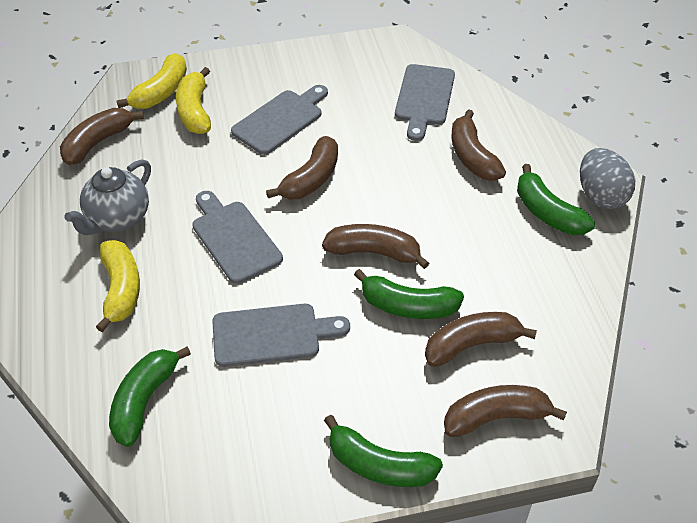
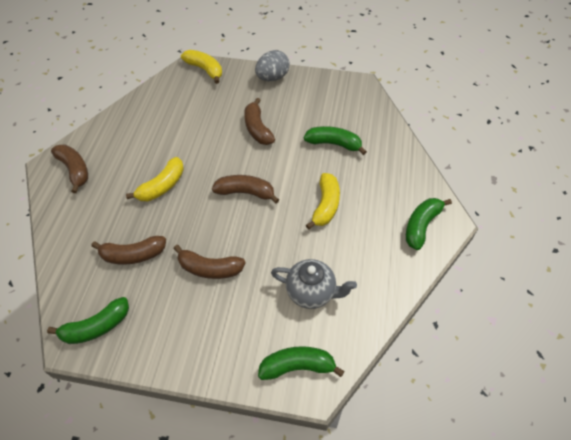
brown banana: 6 -> 5
grey cutting board: 4 -> 0

